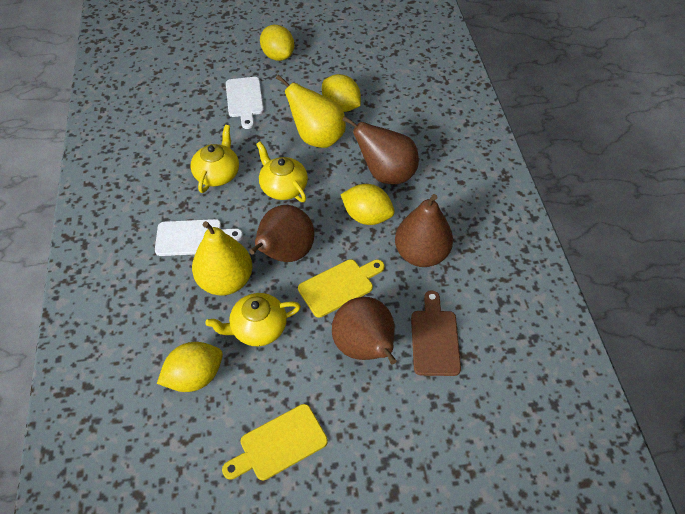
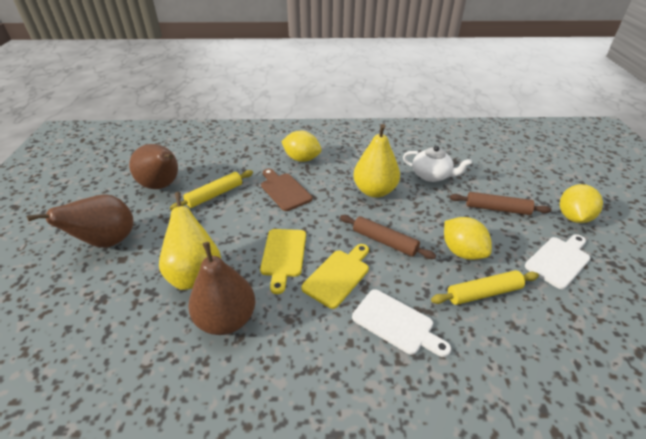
brown pear: 4 -> 3
brown rolling pin: 0 -> 2
white teapot: 0 -> 1
yellow lemon: 4 -> 3
yellow rolling pin: 0 -> 2
yellow teapot: 3 -> 0

